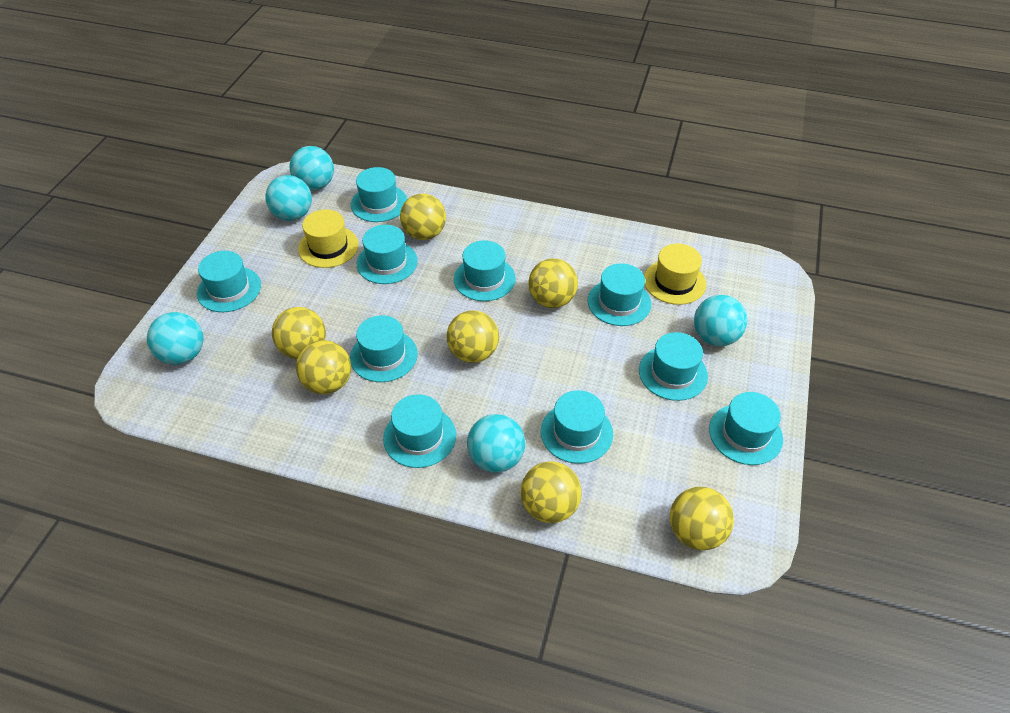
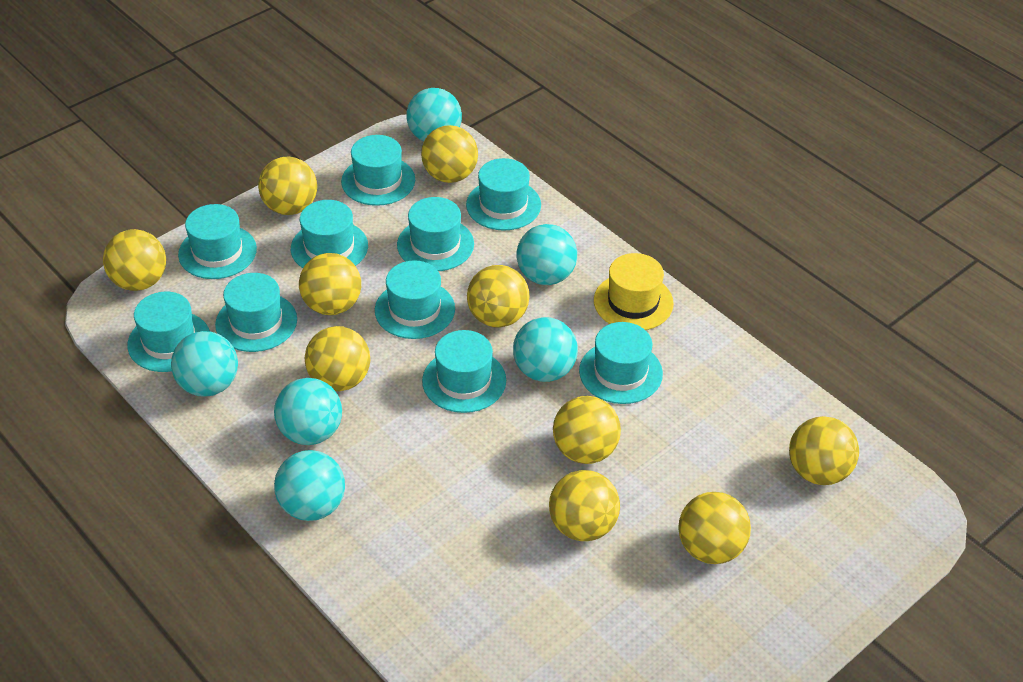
turquoise ball: 5 -> 6
yellow ball: 7 -> 10
yellow hat: 2 -> 1

